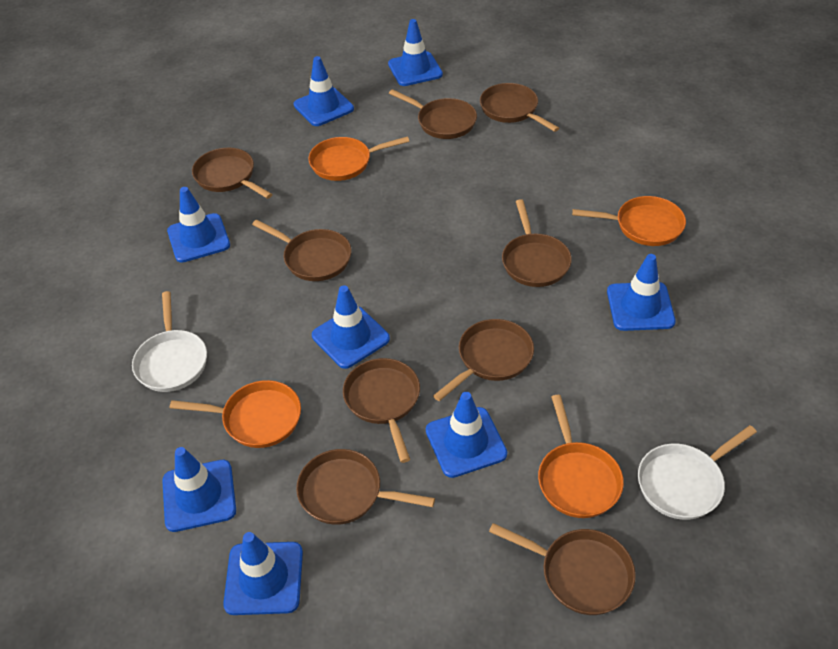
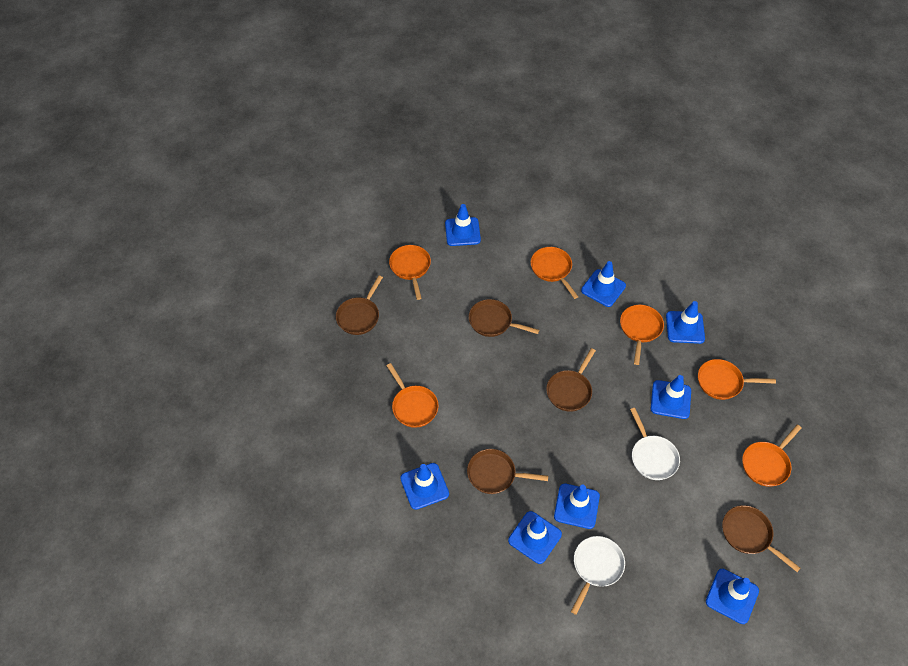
brown pan: 9 -> 5
orange pan: 4 -> 6

